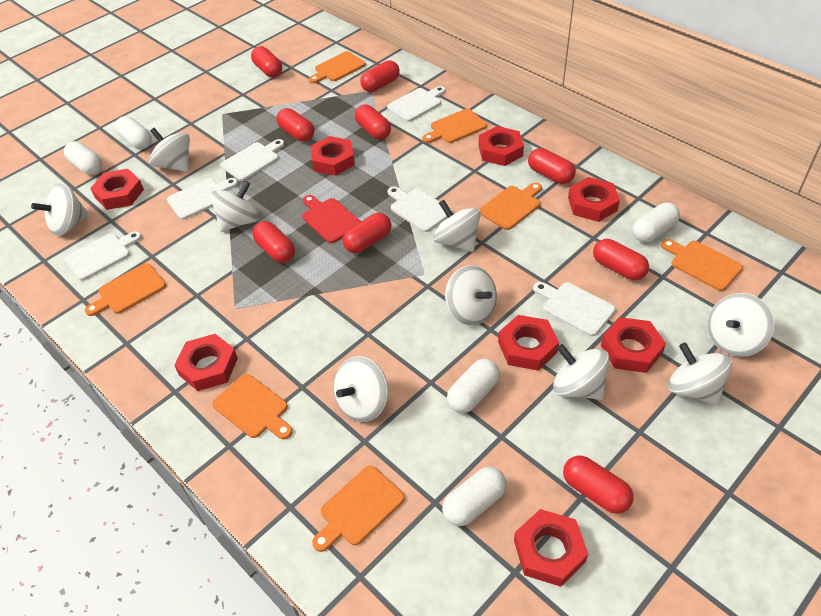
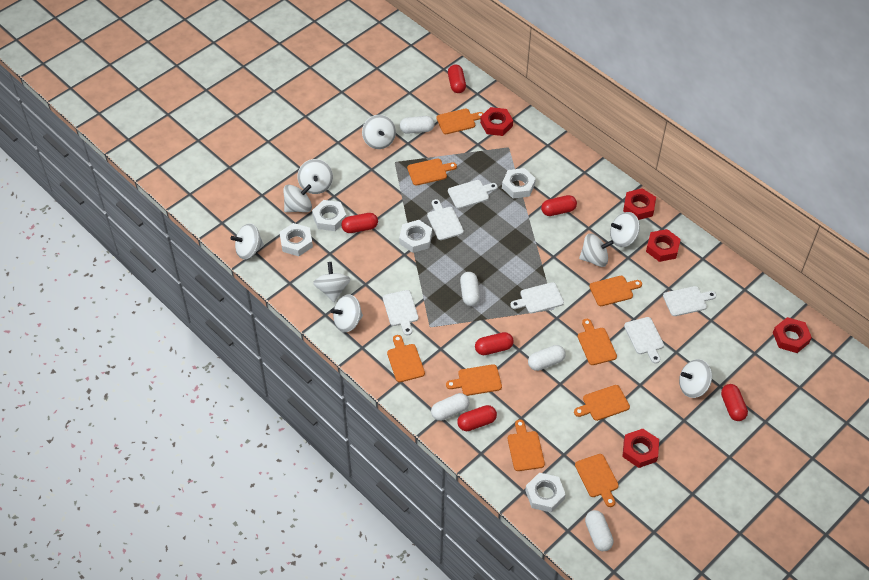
orange cutting board: 7 -> 9
red capsule: 9 -> 6
red cutting board: 1 -> 0
red nut: 8 -> 5
white nut: 0 -> 5

